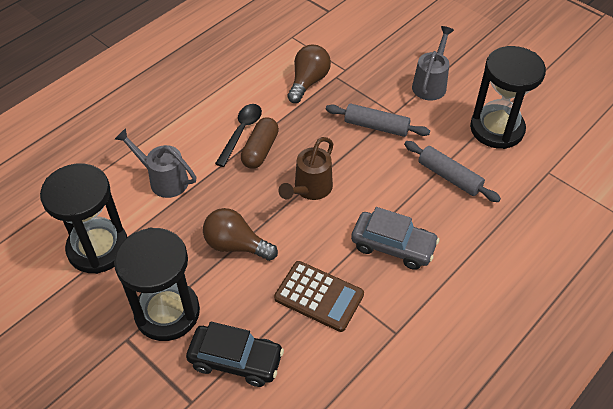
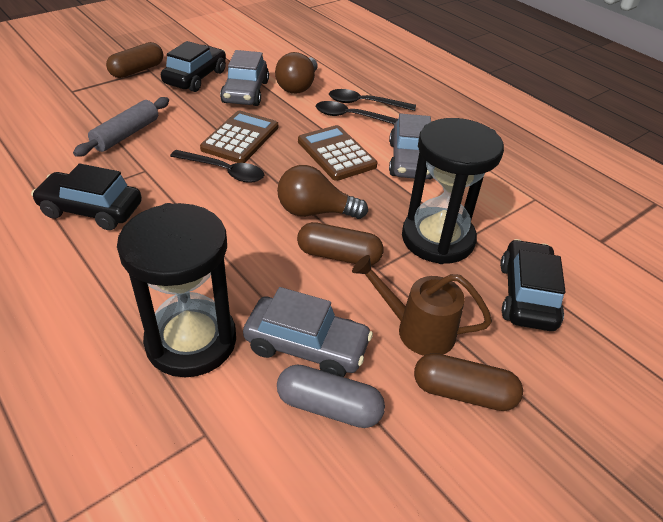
black car: 1 -> 3
black hourglass: 3 -> 2
black spoon: 1 -> 3
brown calculator: 1 -> 2
brown capsule: 1 -> 3
grey capsule: 0 -> 1
grey car: 1 -> 3
grey rolling pin: 2 -> 1
grey watering can: 2 -> 0

